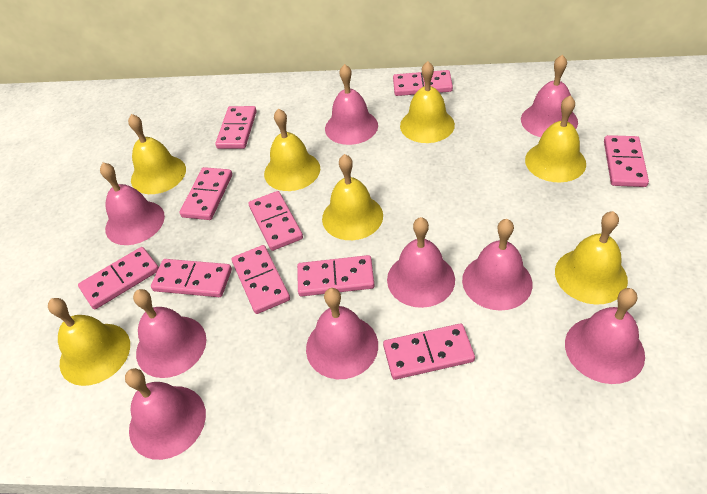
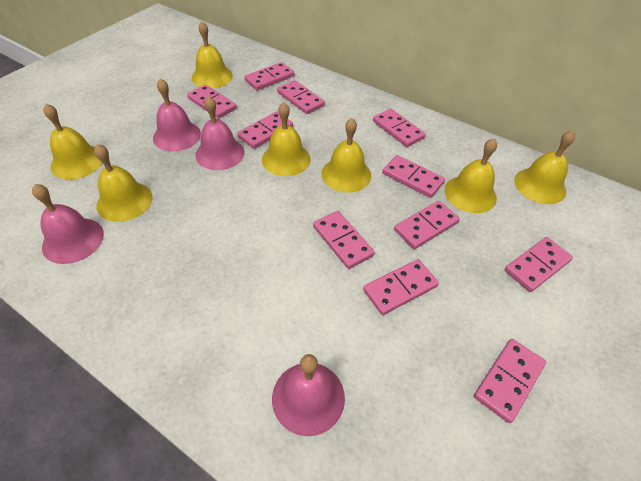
pink bell: 9 -> 4
pink domino: 10 -> 11

